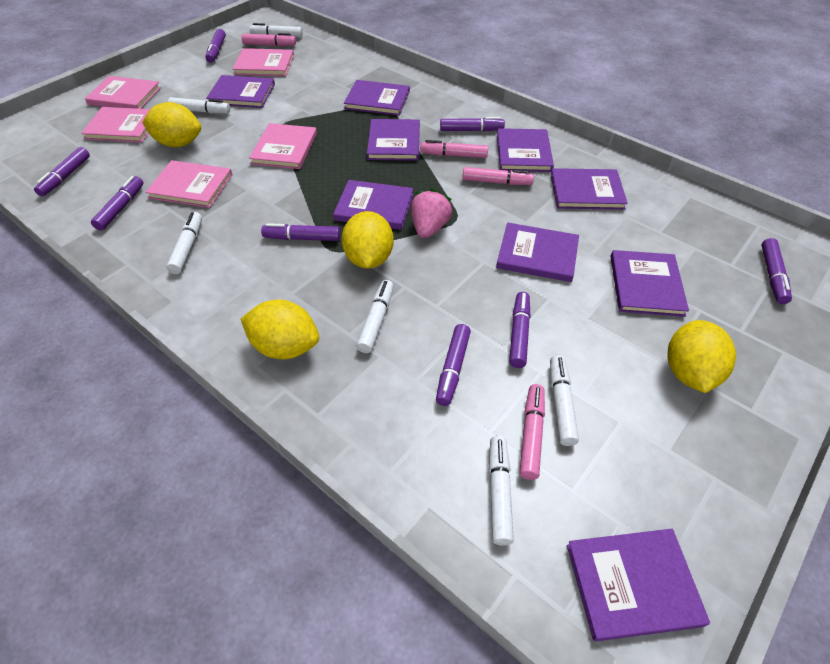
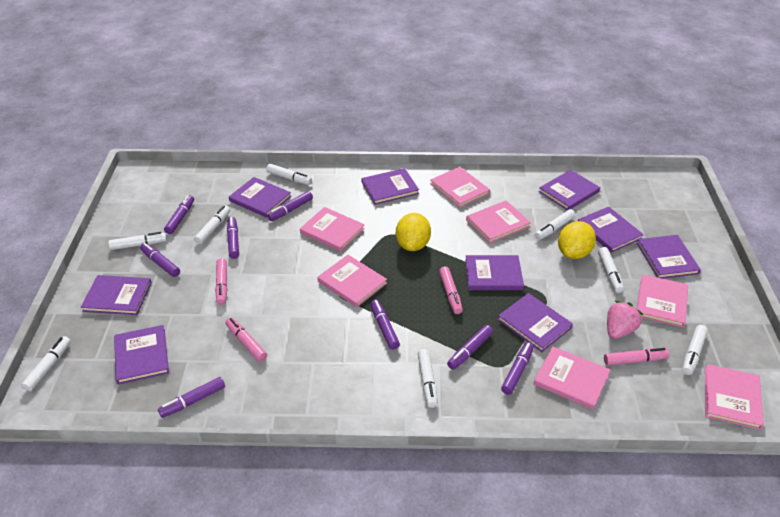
pink book: 5 -> 7
white marker: 6 -> 8
yellow lemon: 4 -> 2

